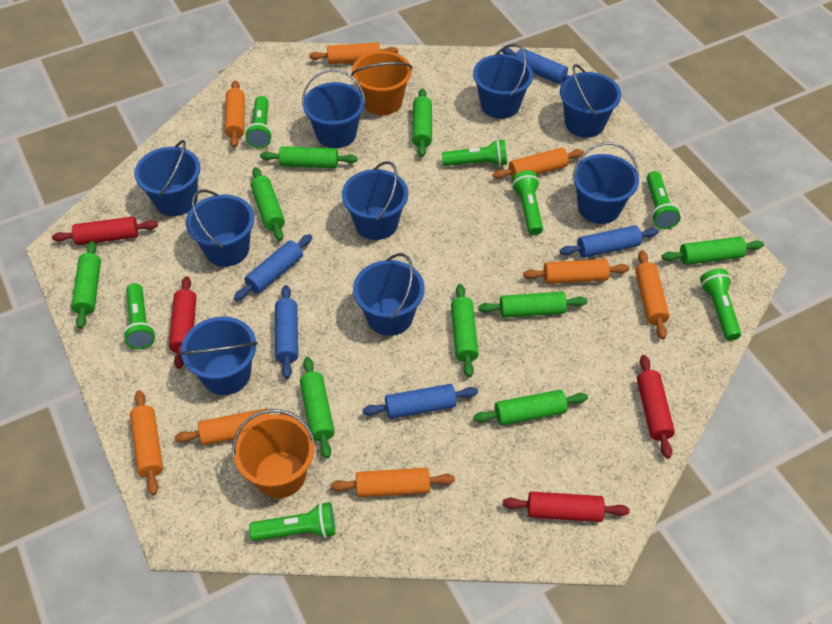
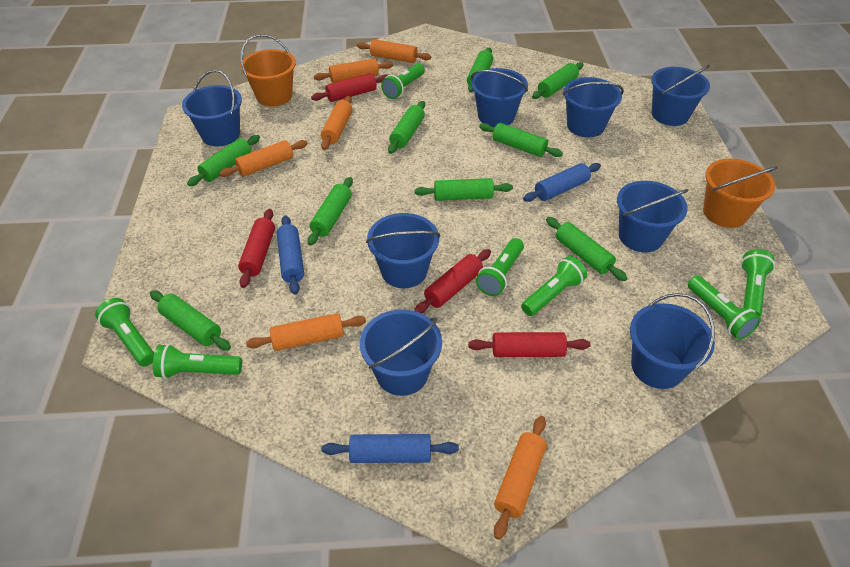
blue bucket: 9 -> 8
blue rolling pin: 5 -> 3
orange rolling pin: 8 -> 6

